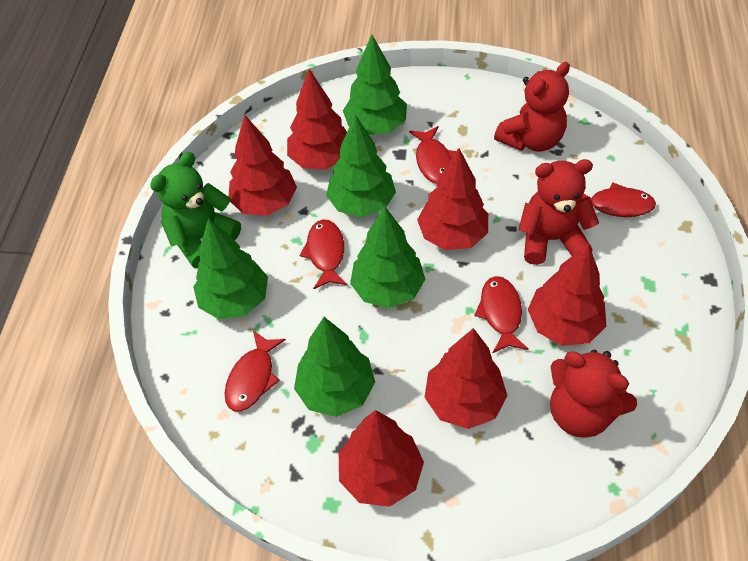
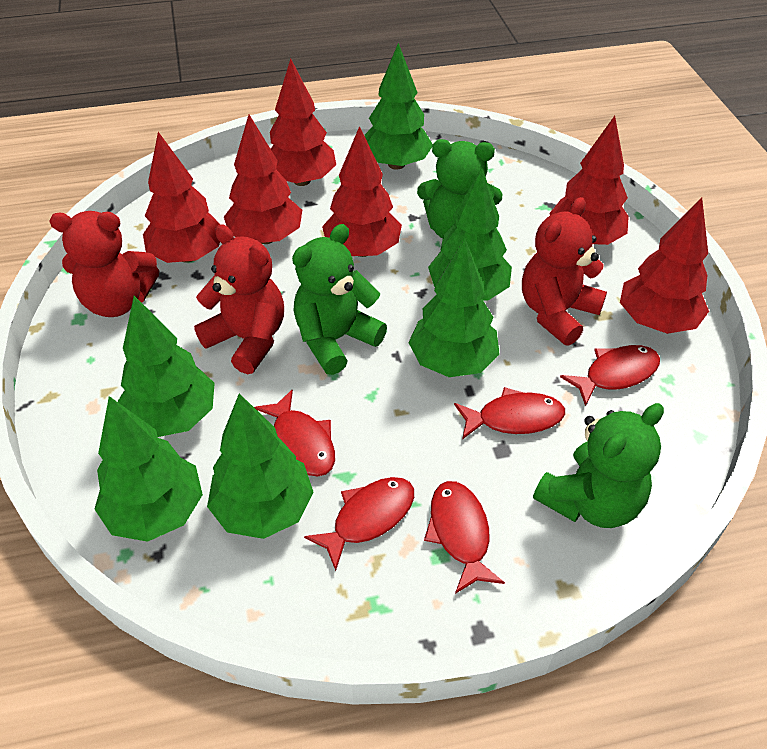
green teddy bear: 1 -> 3
green tree: 5 -> 6

